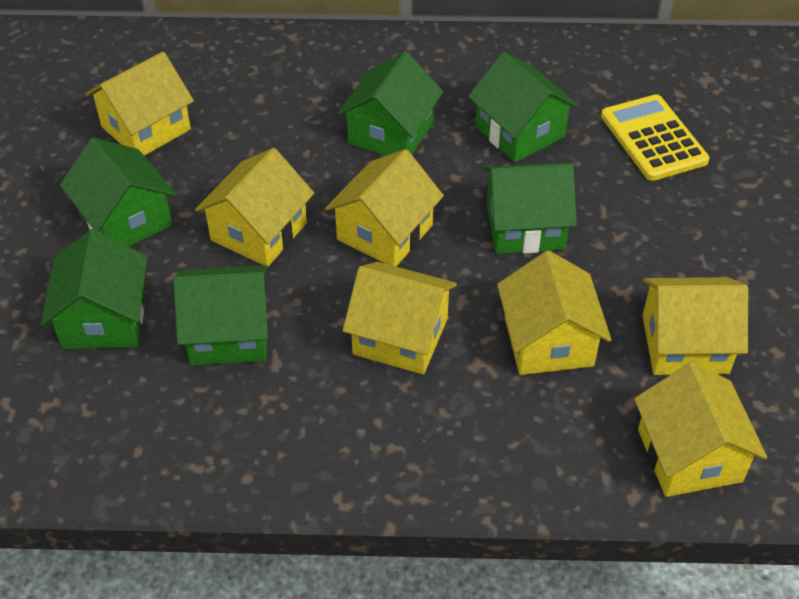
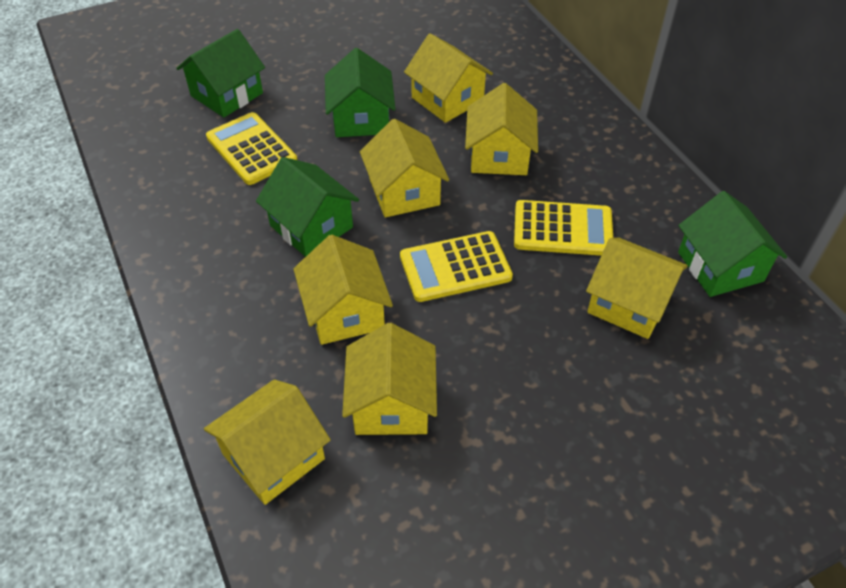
green house: 6 -> 4
yellow calculator: 1 -> 3

